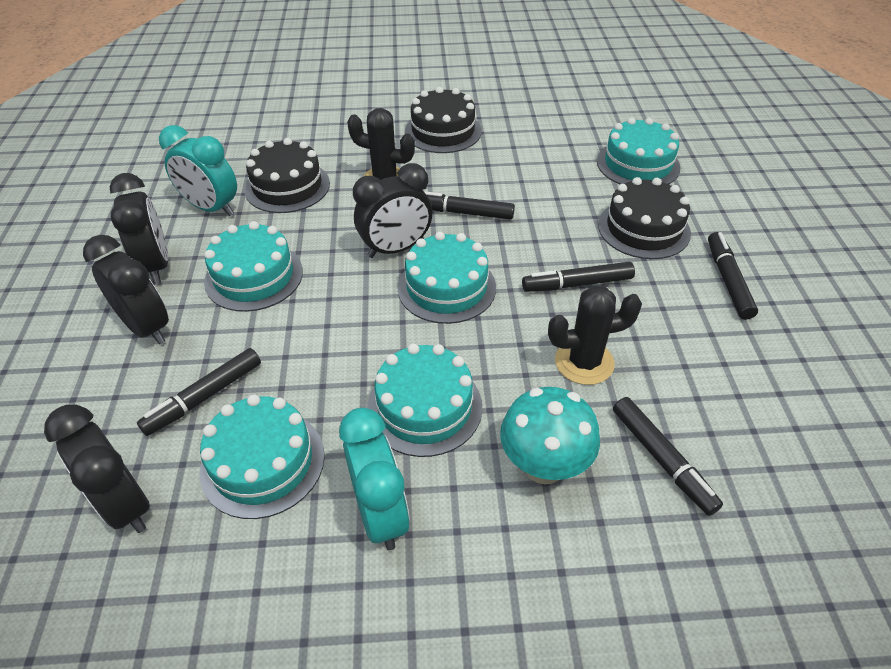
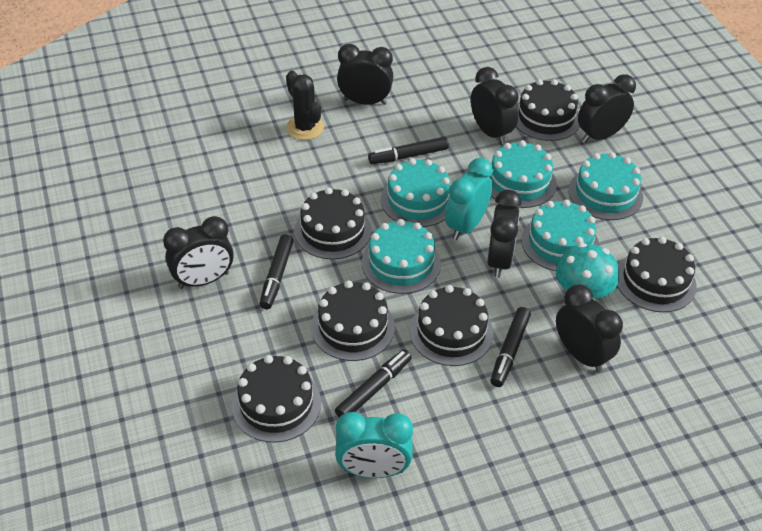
black cactus: 2 -> 1
black cake: 3 -> 6
black clock: 4 -> 6
black marker: 5 -> 4

